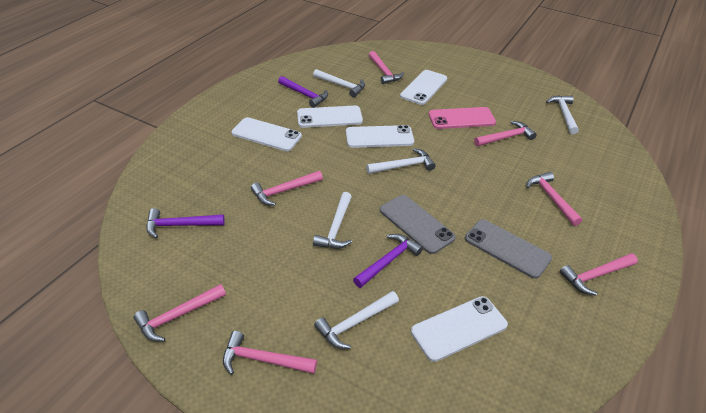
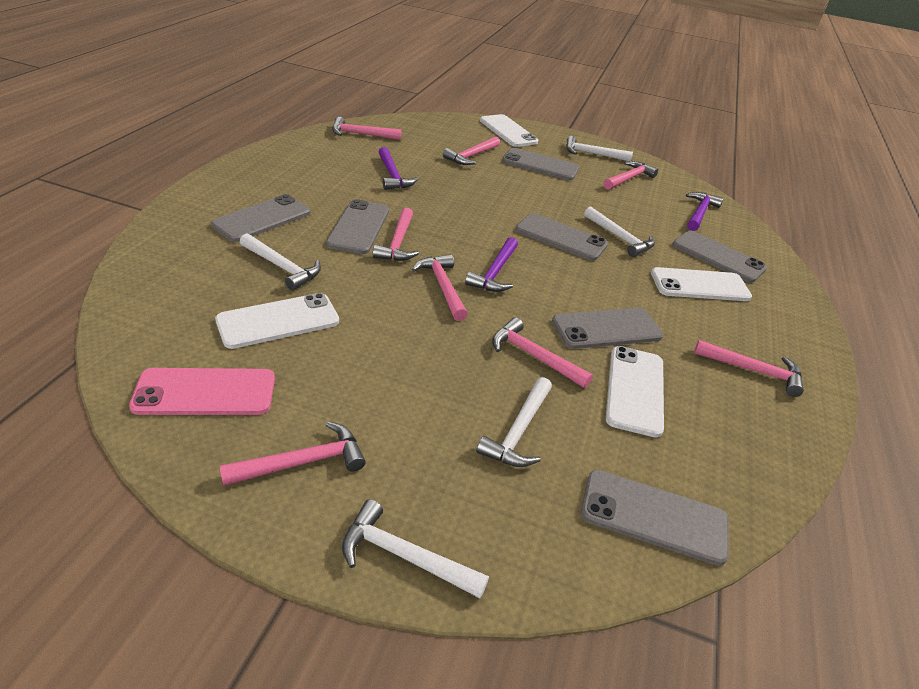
grey phone: 2 -> 7
pink hammer: 7 -> 8
white phone: 5 -> 4

